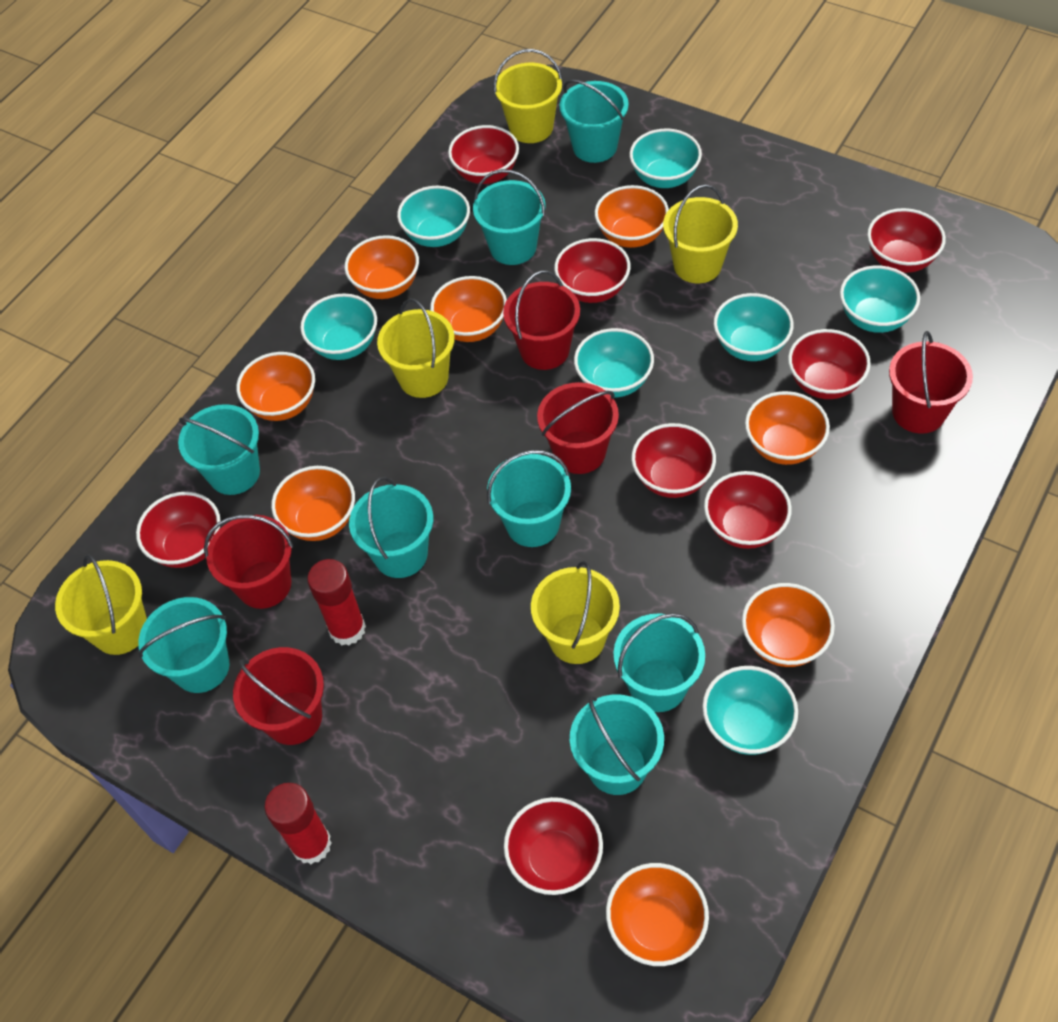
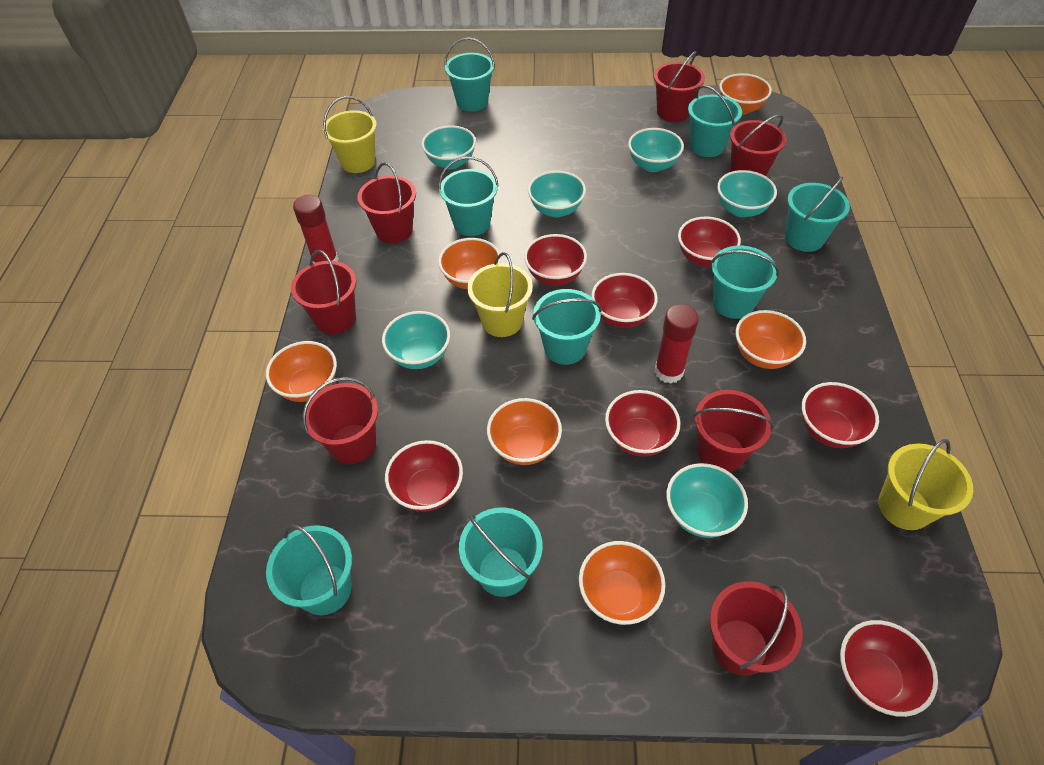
orange bowl: 8 -> 6
red bowl: 8 -> 7
red bucket: 5 -> 7
turquoise bowl: 7 -> 6
yellow bucket: 5 -> 3

